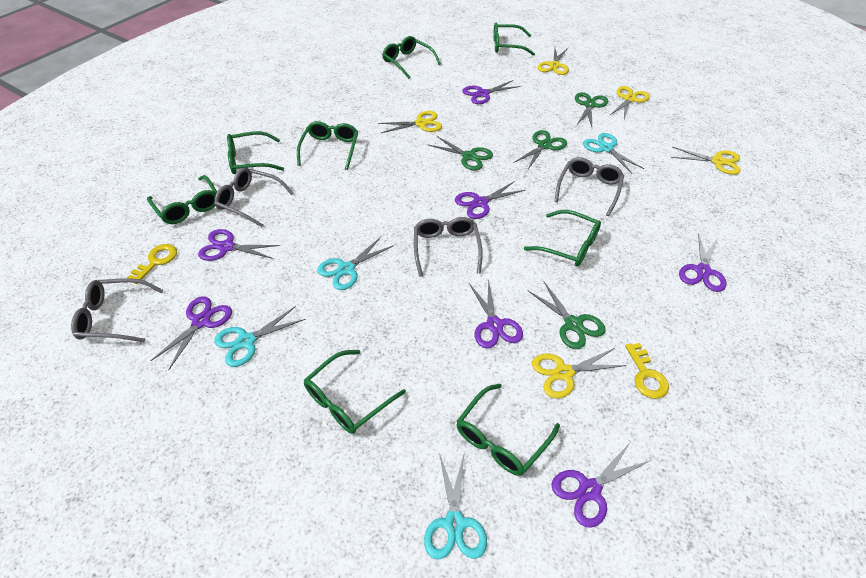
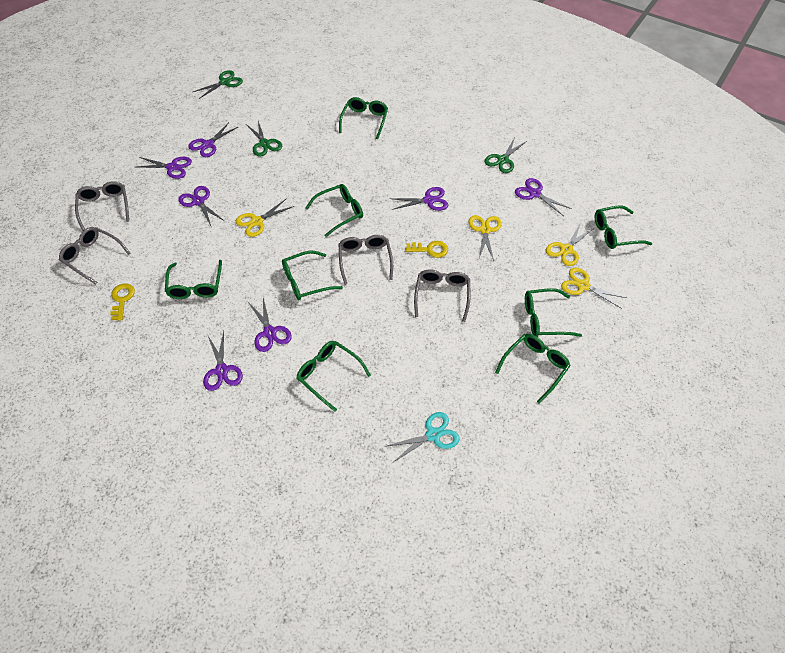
green scissors: 4 -> 3
turquoise scissors: 4 -> 1
yellow scissors: 5 -> 4

